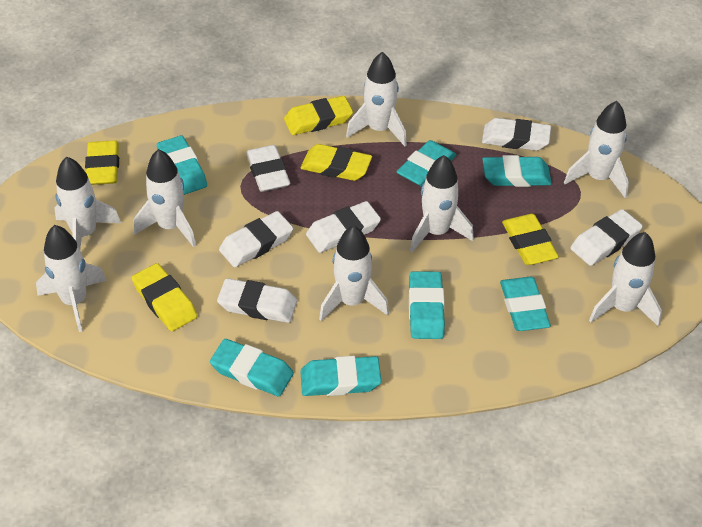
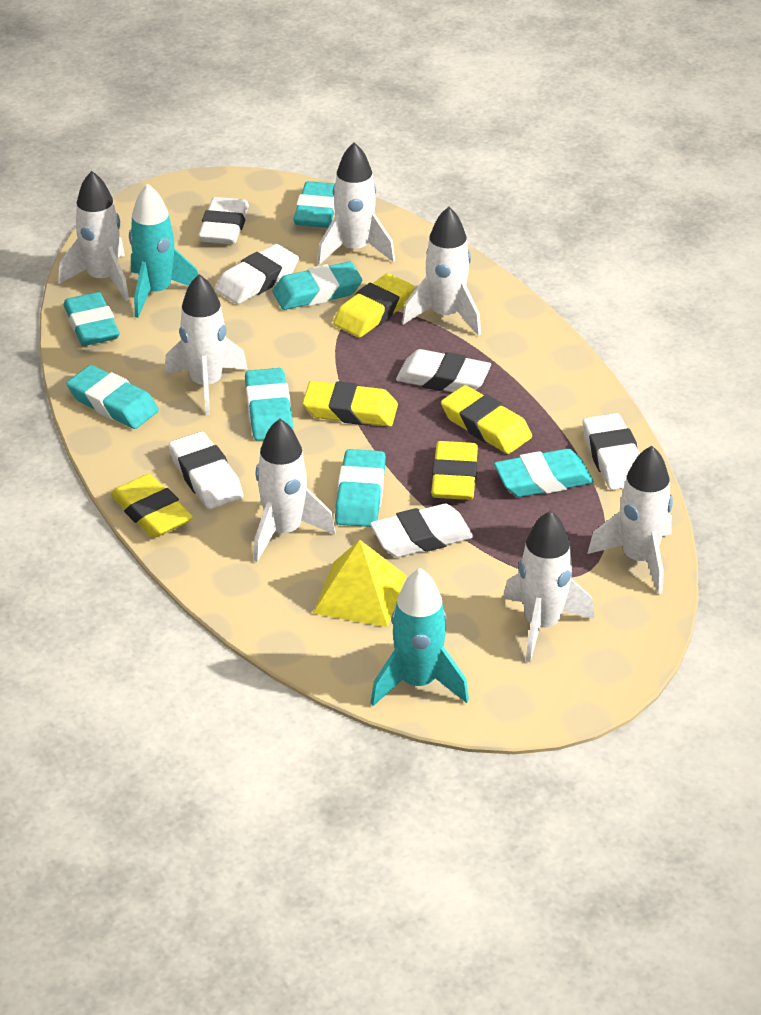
turquoise rocket: 0 -> 2
white rocket: 8 -> 7
yellow pyramid: 0 -> 1

